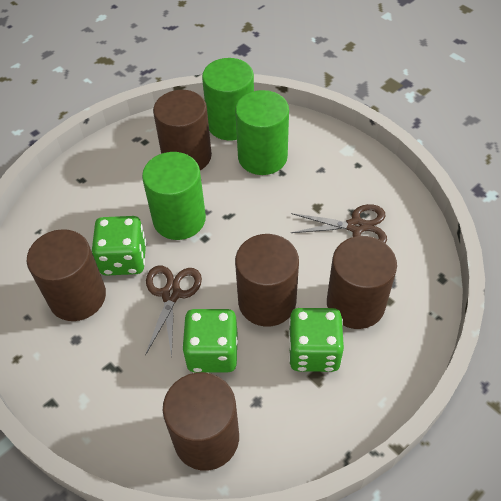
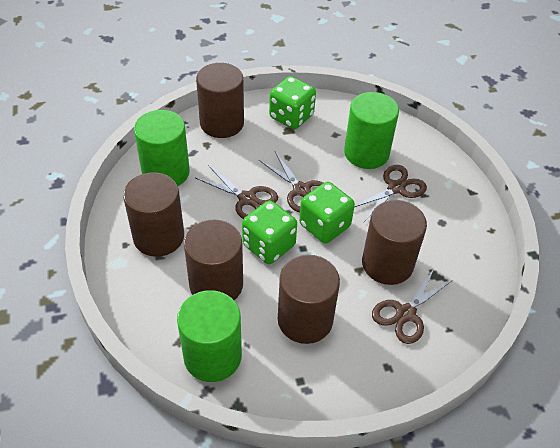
brown scissors: 2 -> 4

